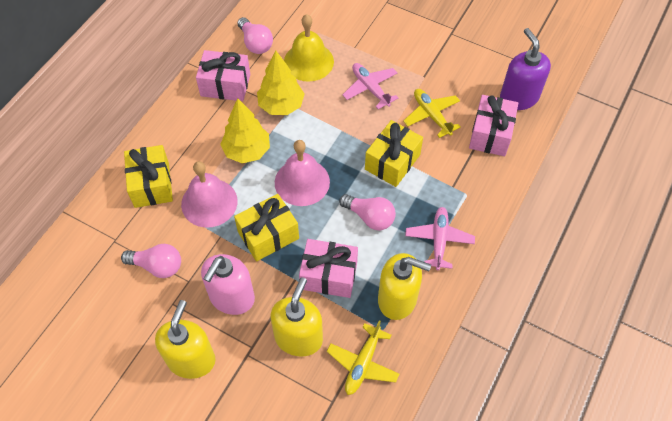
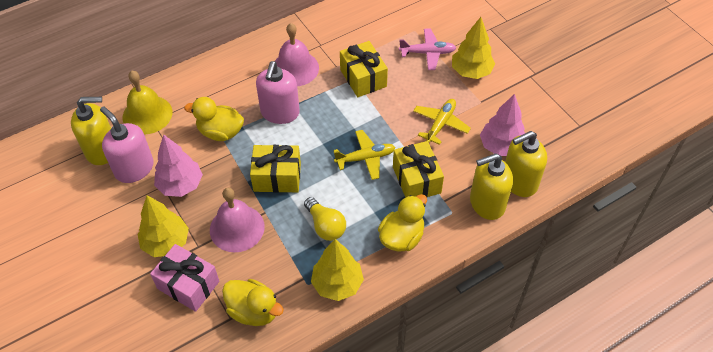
pink gift: 3 -> 1
pink light bulb: 3 -> 0
pink plane: 2 -> 1
pink soap dispenser: 1 -> 2
pink tree: 0 -> 2
purple soap dispenser: 1 -> 0
yellow duck: 0 -> 3
yellow light bulb: 0 -> 1
yellow tree: 2 -> 3

